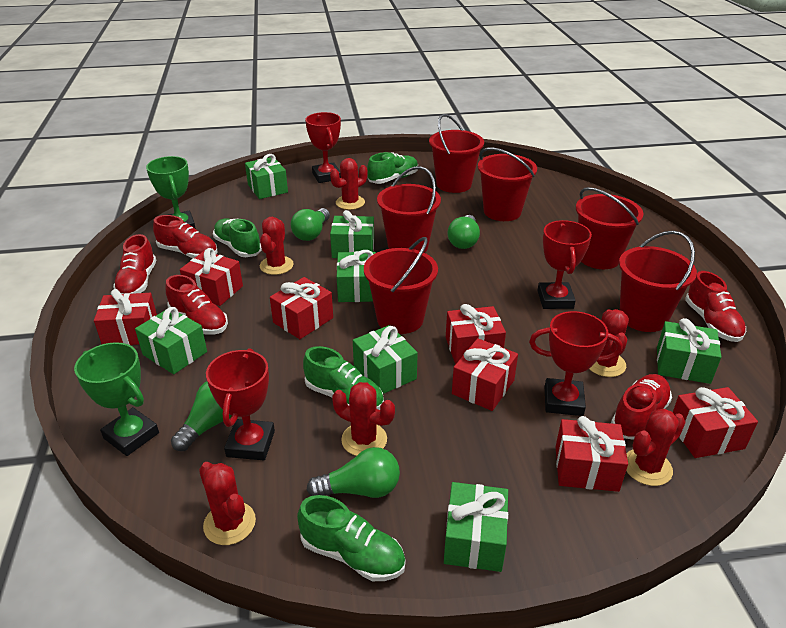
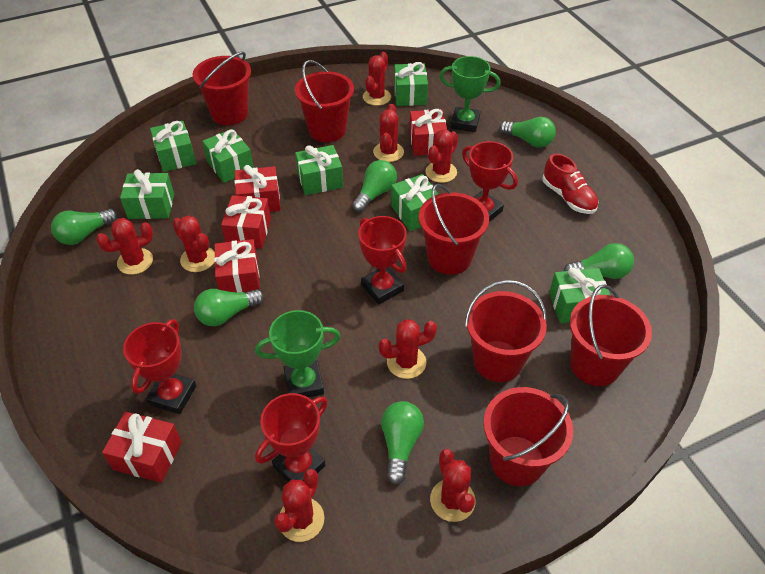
green light bulb: 4 -> 6
green shoe: 4 -> 0
red cactus: 6 -> 8
red gift: 7 -> 5
red shoe: 5 -> 1

